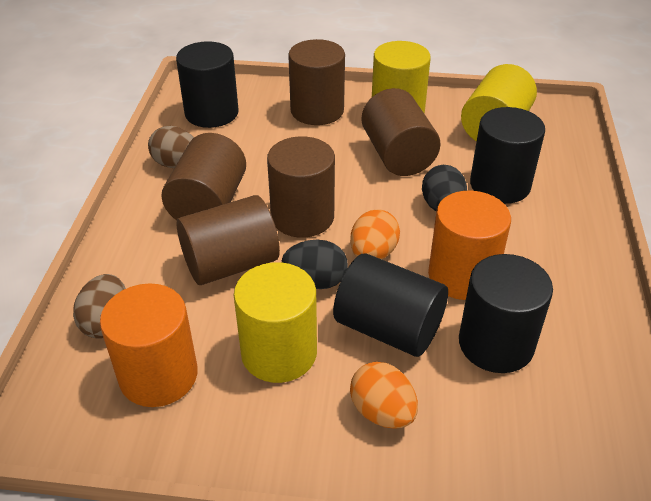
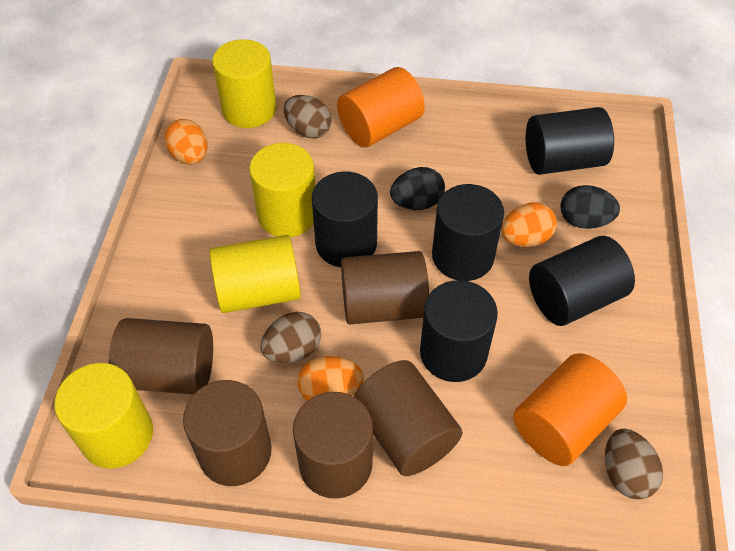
black cylinder: 4 -> 5
brown egg: 2 -> 3
orange egg: 2 -> 3
yellow cylinder: 3 -> 4

